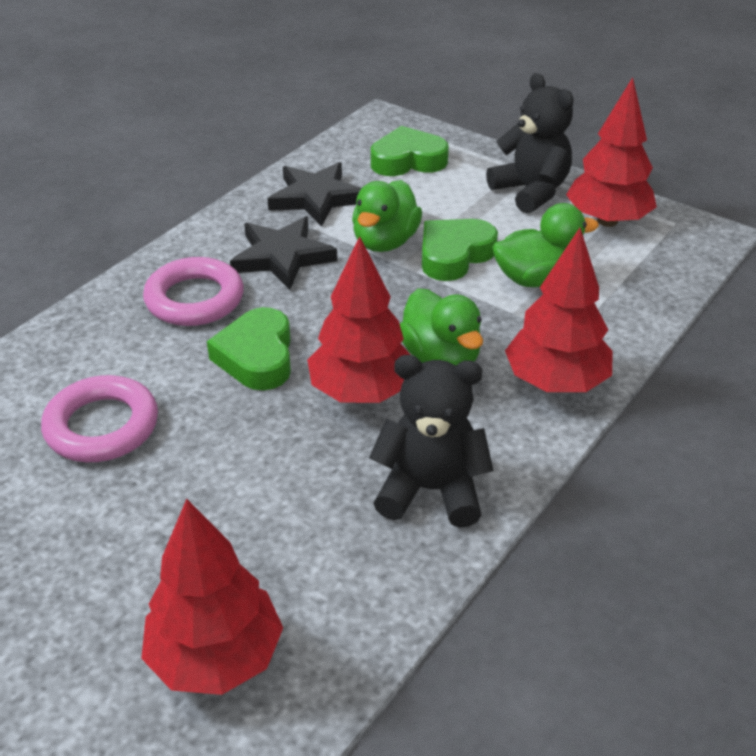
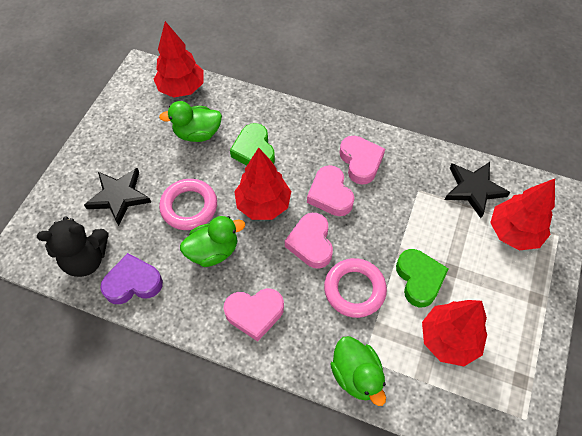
black teddy bear: 2 -> 1
green heart: 3 -> 2
pink heart: 0 -> 4
purple heart: 0 -> 1

